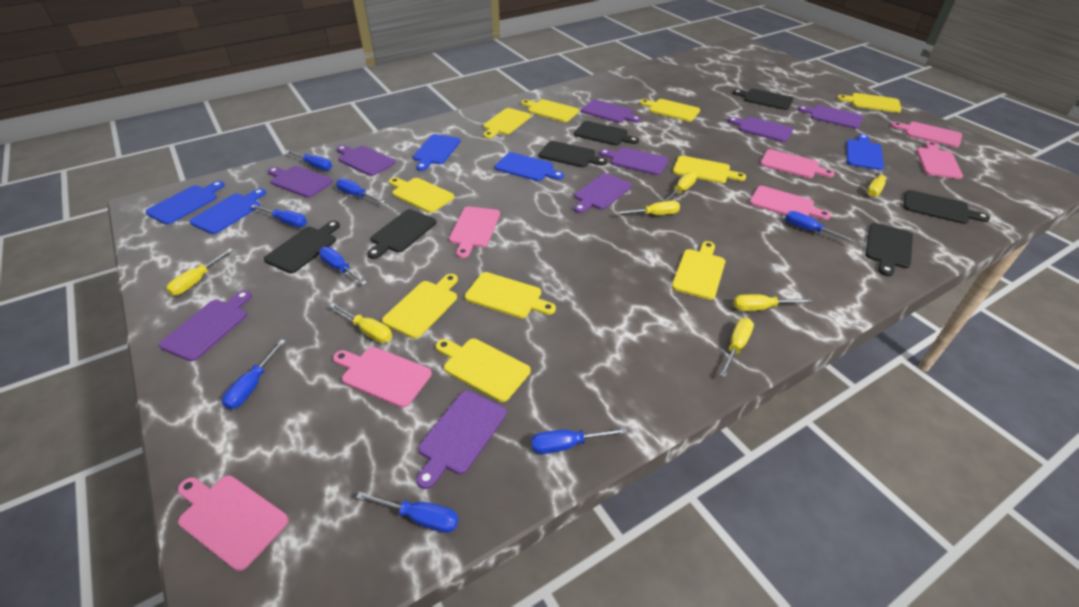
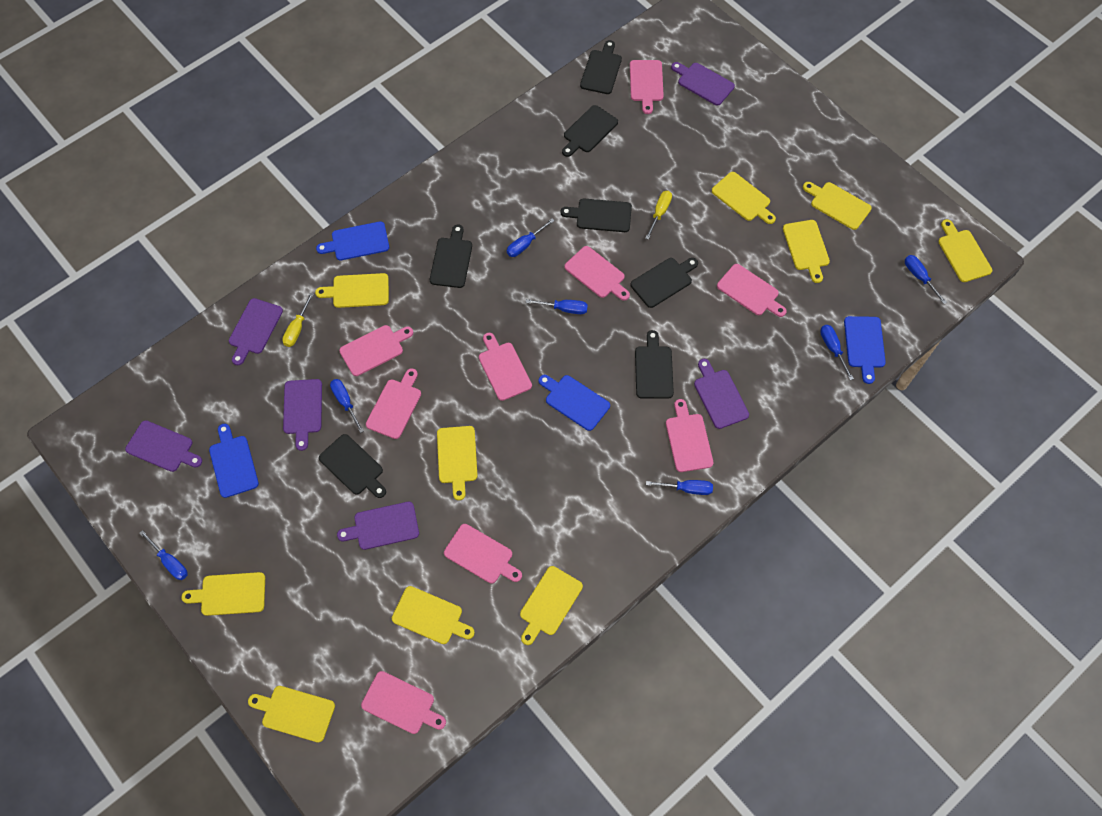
blue cutting board: 5 -> 4
blue screwdriver: 8 -> 7
pink cutting board: 7 -> 9
purple cutting board: 9 -> 6
yellow screwdriver: 7 -> 2

